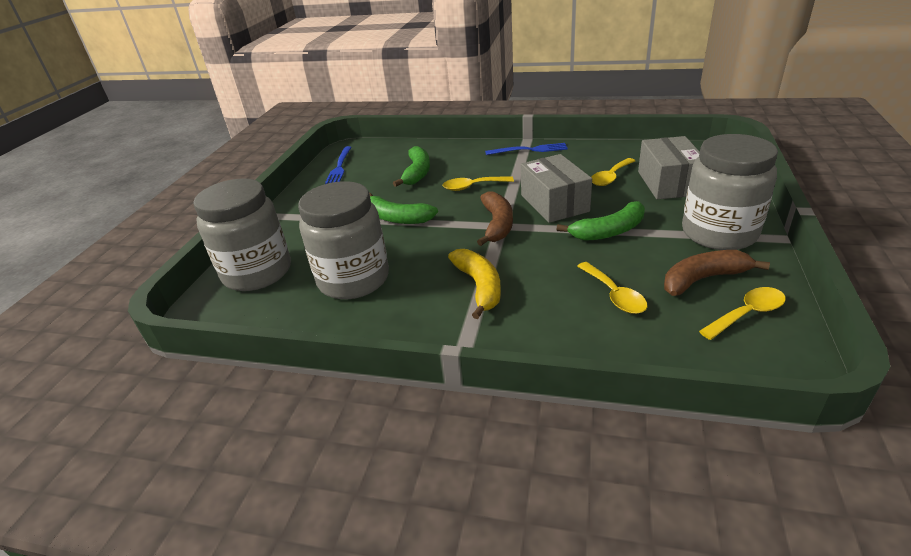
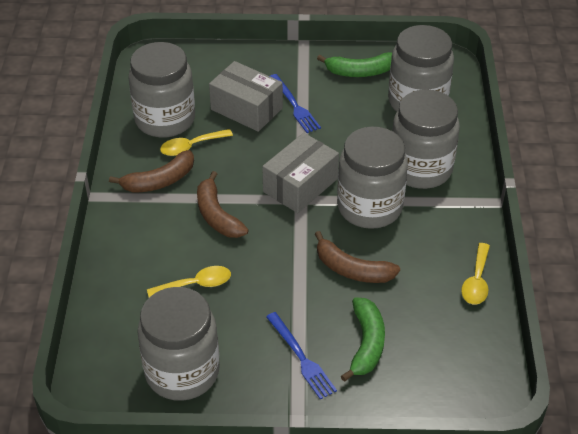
brown banana: 2 -> 3
green banana: 3 -> 2
grey jar: 3 -> 5
yellow banana: 1 -> 0
yellow spoon: 4 -> 3

